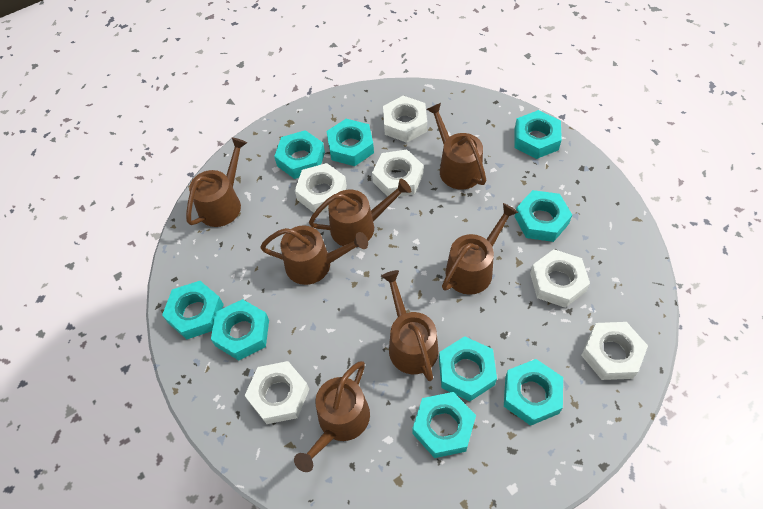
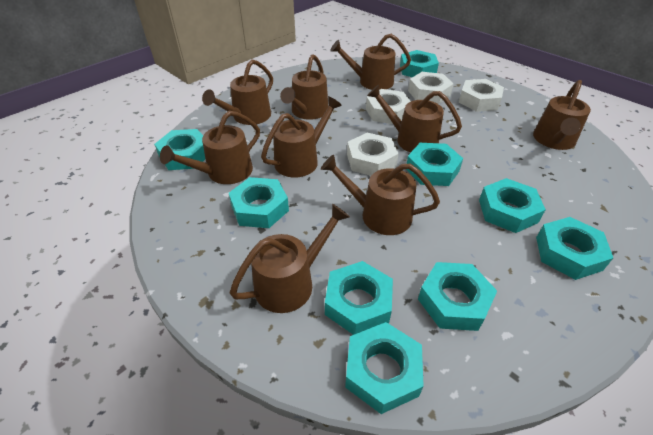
brown watering can: 7 -> 9
white nut: 6 -> 4

